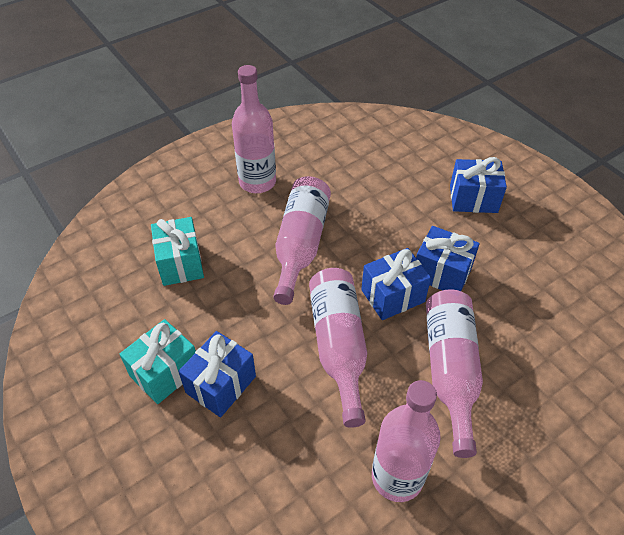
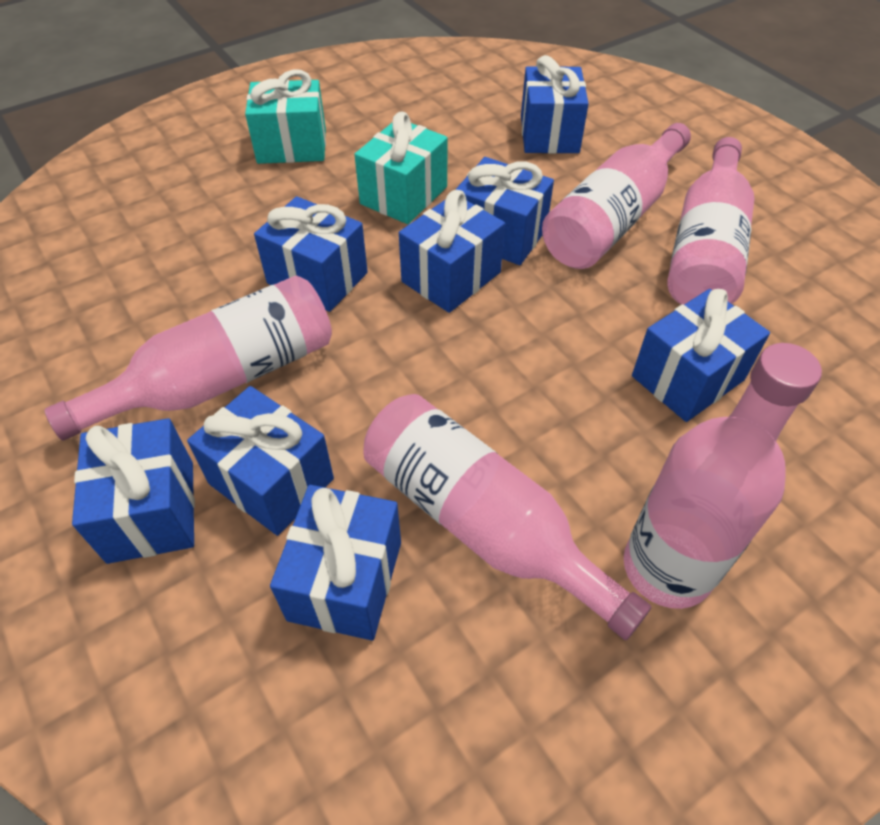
blue gift: 4 -> 8

